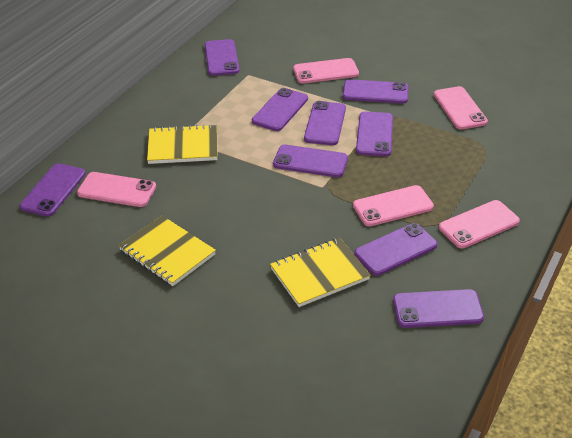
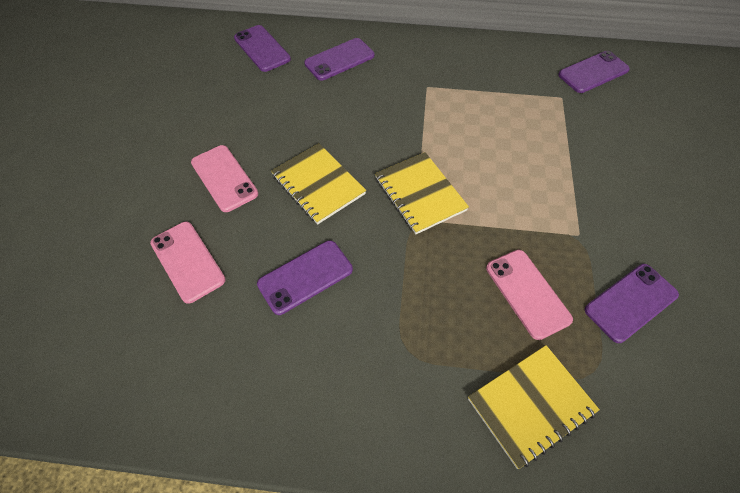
pink phone: 5 -> 3
purple phone: 9 -> 5

